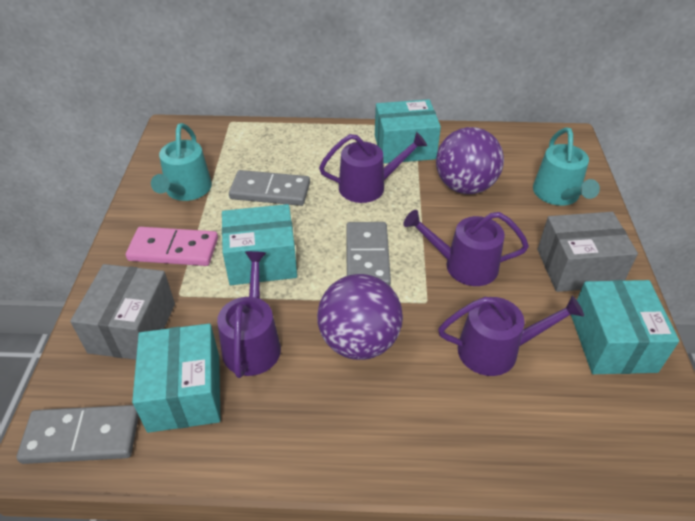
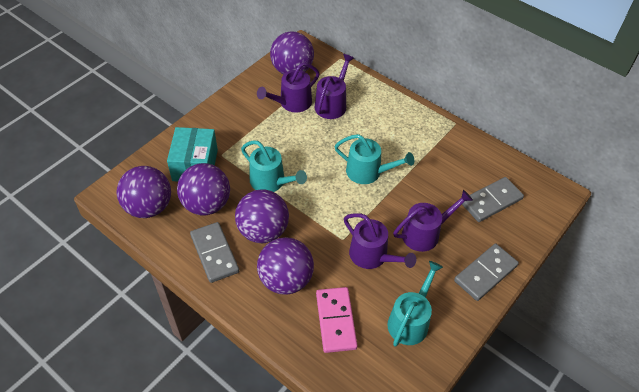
grey box: 2 -> 0
purple ball: 2 -> 5
turquoise box: 4 -> 1
turquoise watering can: 2 -> 3

